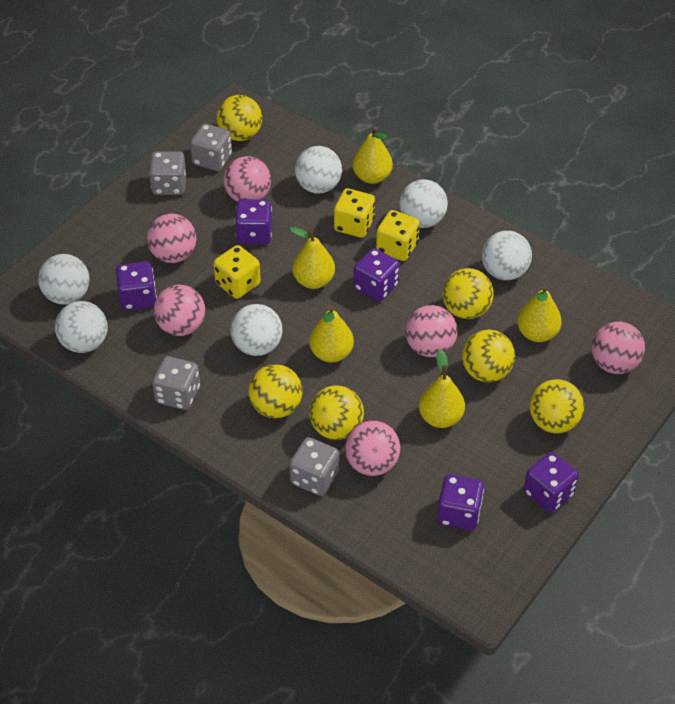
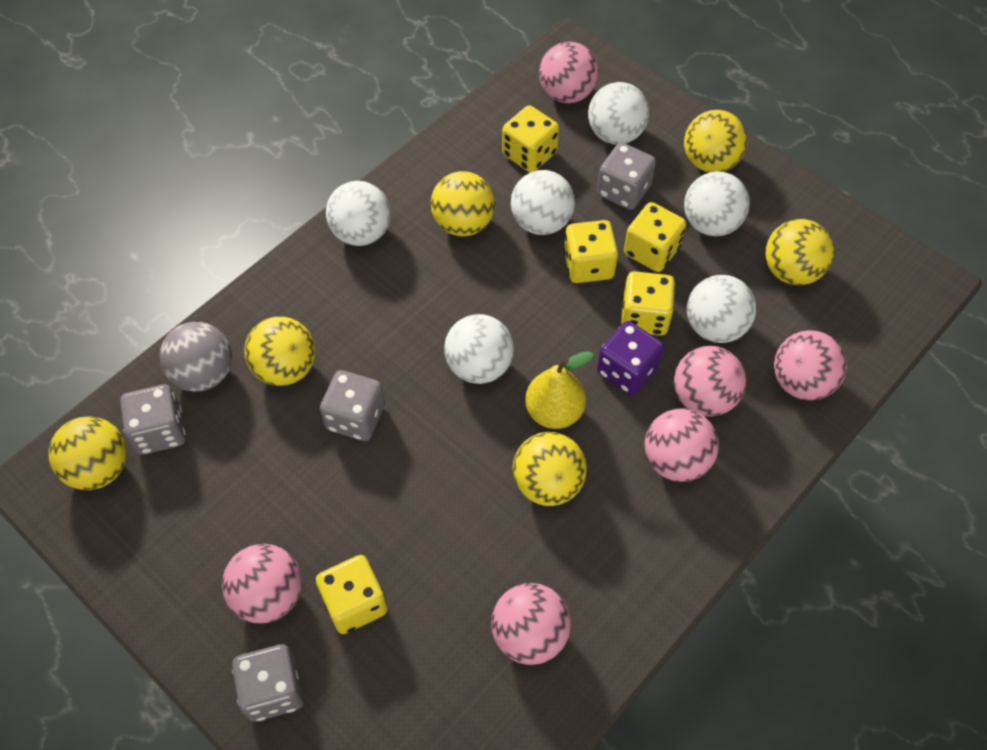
grey ball: 0 -> 1
purple dice: 5 -> 1
yellow dice: 3 -> 5
yellow pear: 5 -> 1

